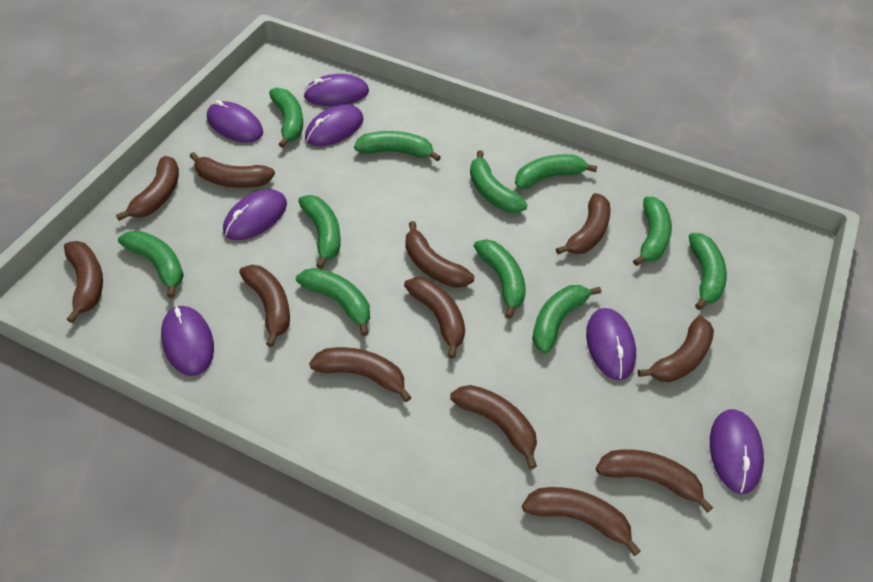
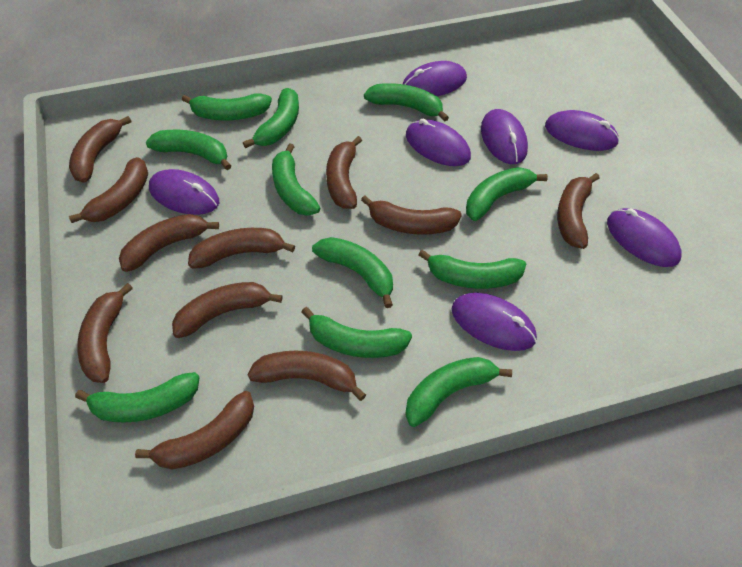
brown banana: 12 -> 11

